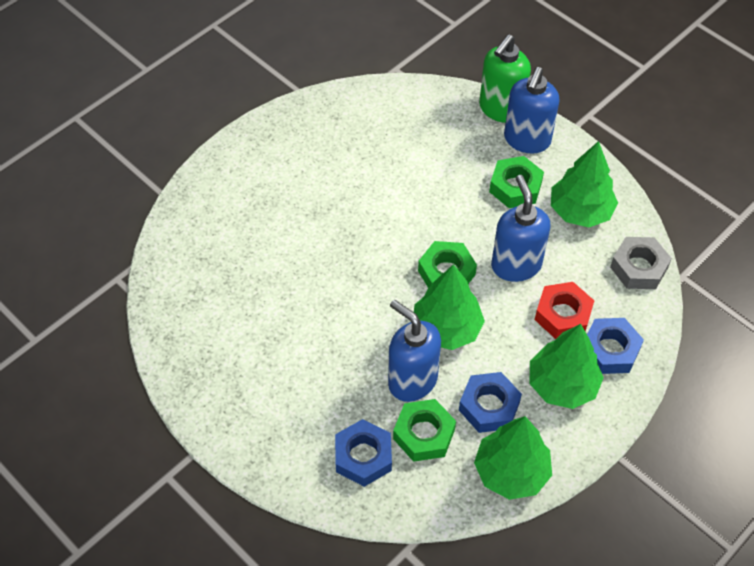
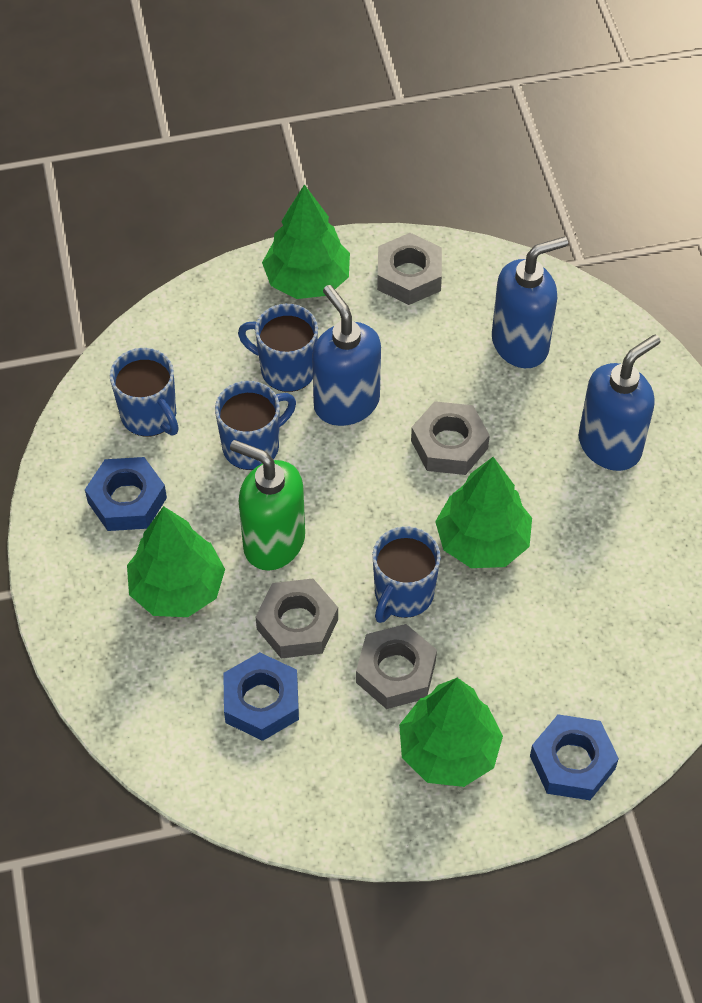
blue mug: 0 -> 4
green nut: 3 -> 0
grey nut: 1 -> 4
red nut: 1 -> 0

